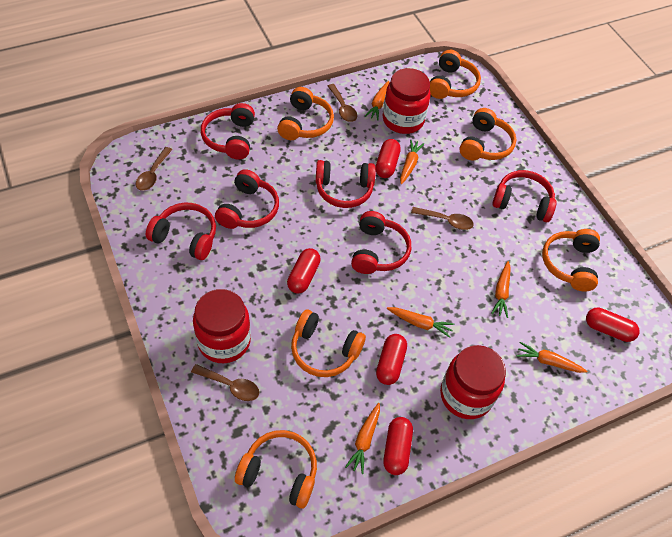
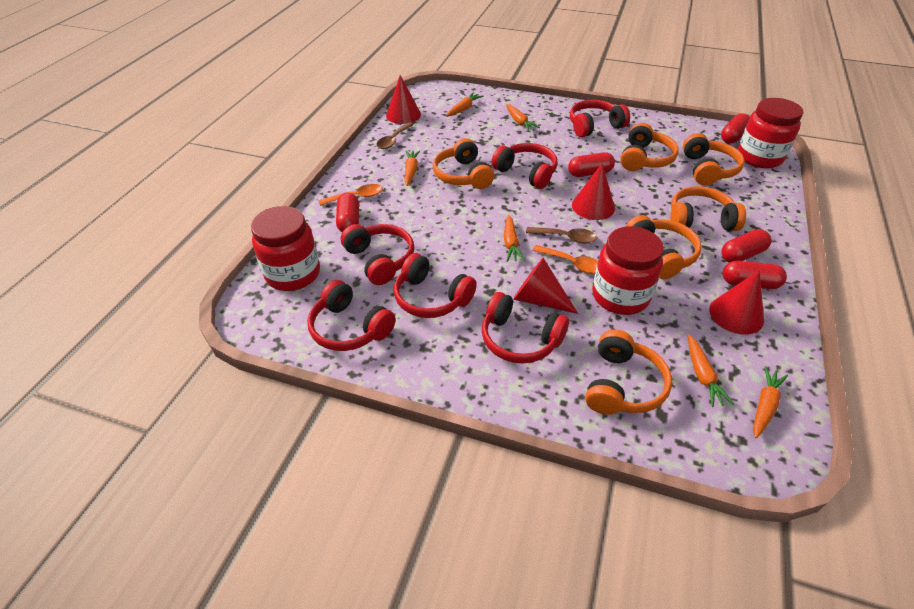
brown spoon: 4 -> 2
orange spoon: 0 -> 2
red cone: 0 -> 4

